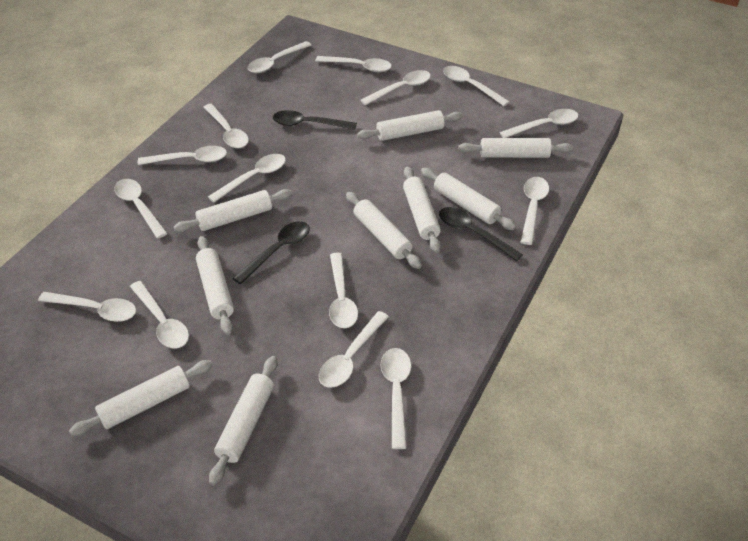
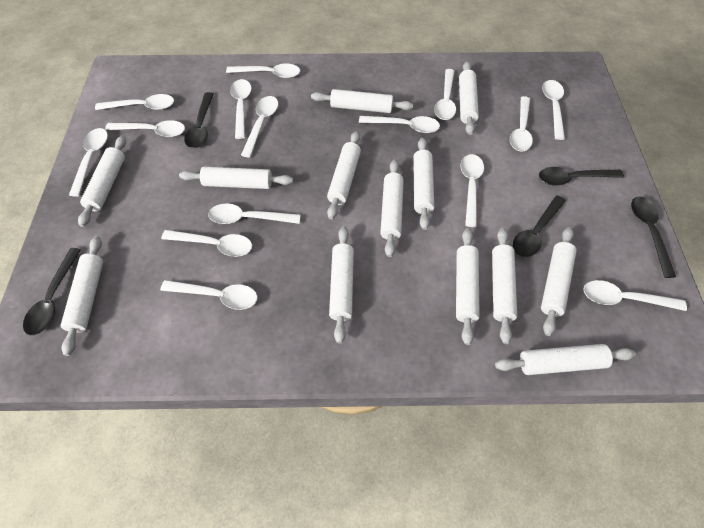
black spoon: 3 -> 5
white rolling pin: 9 -> 13

